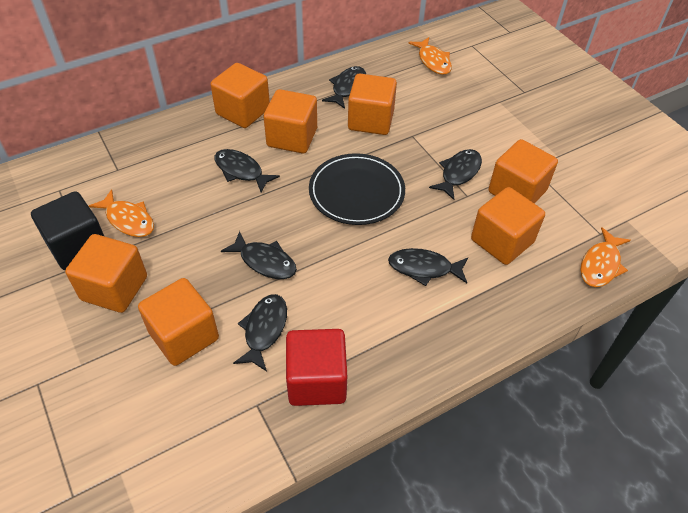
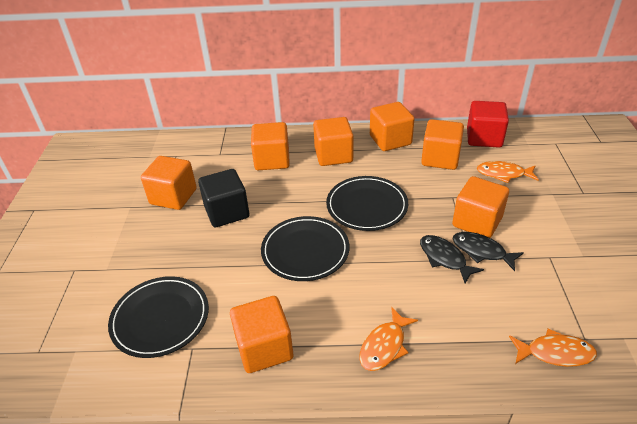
black fish: 6 -> 2
black plate: 1 -> 3

